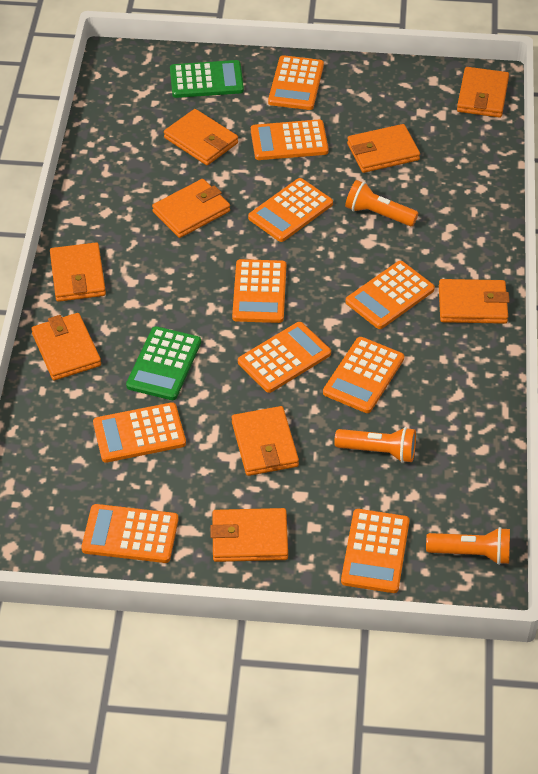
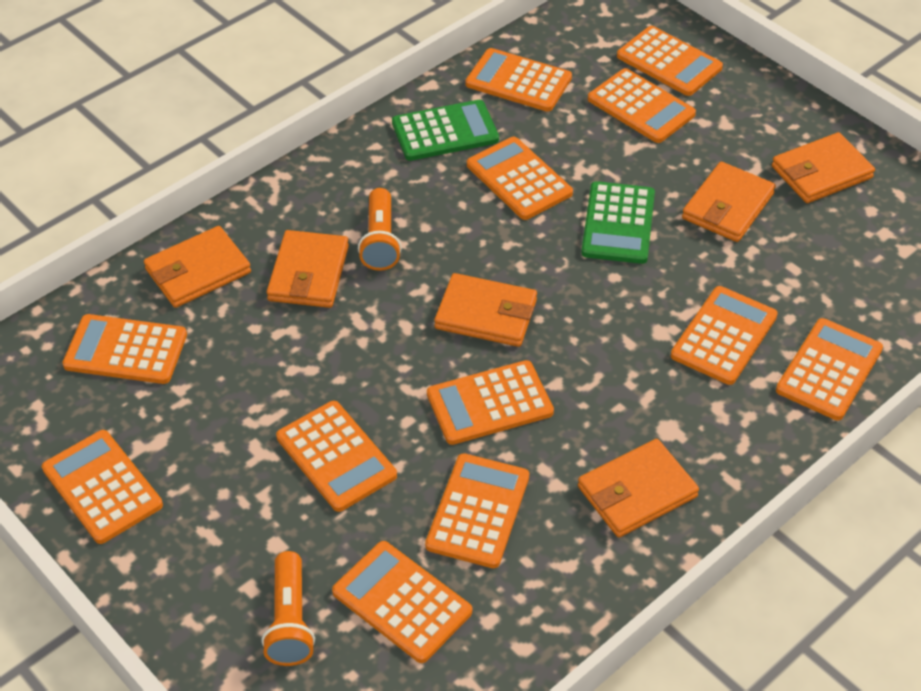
orange calculator: 10 -> 12
orange flashlight: 3 -> 2
orange wallet: 9 -> 6

